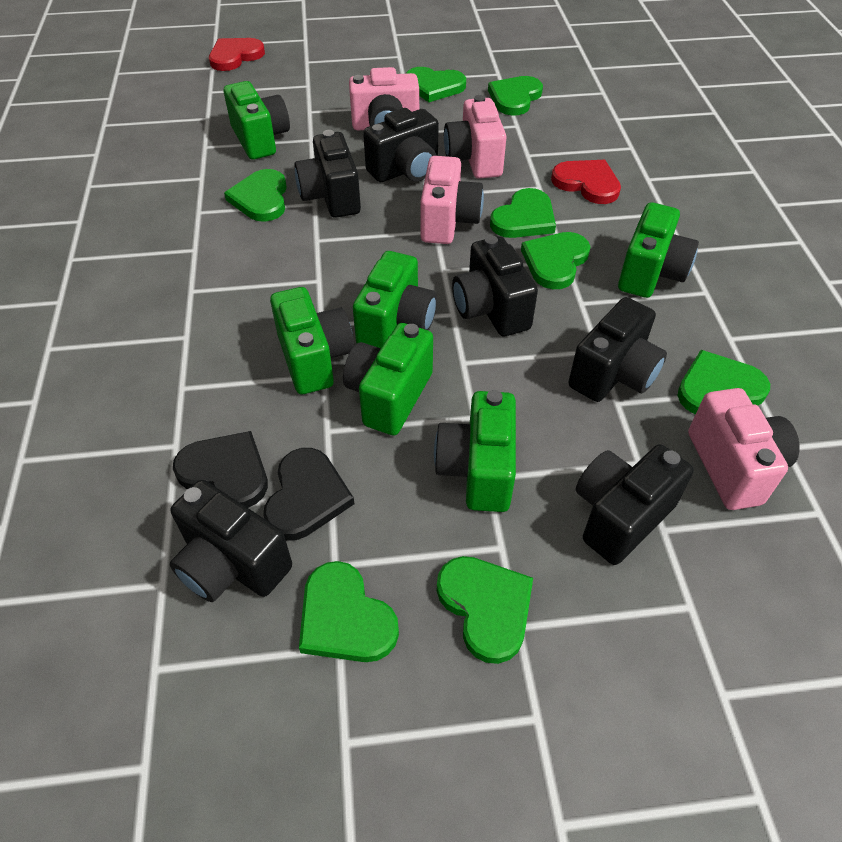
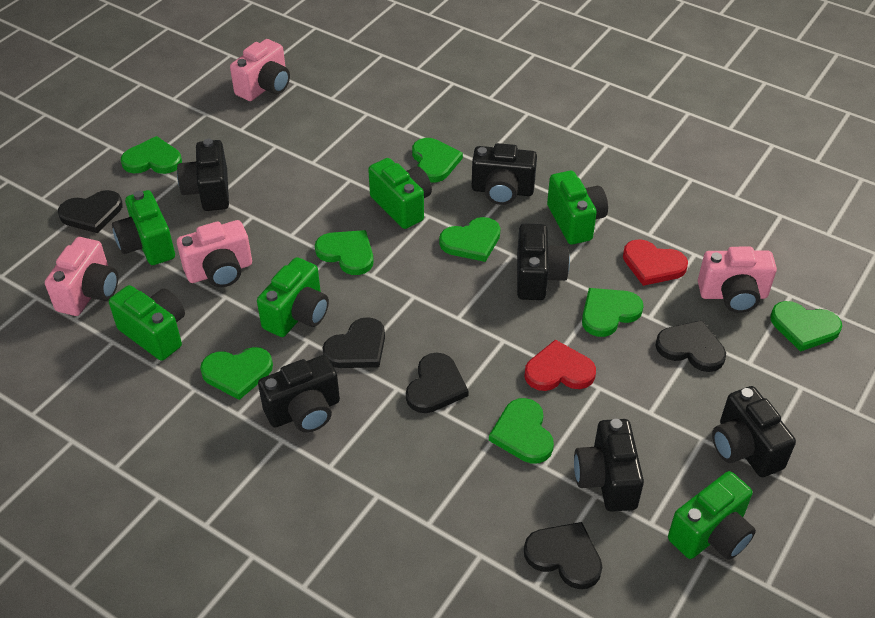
black heart: 2 -> 5

